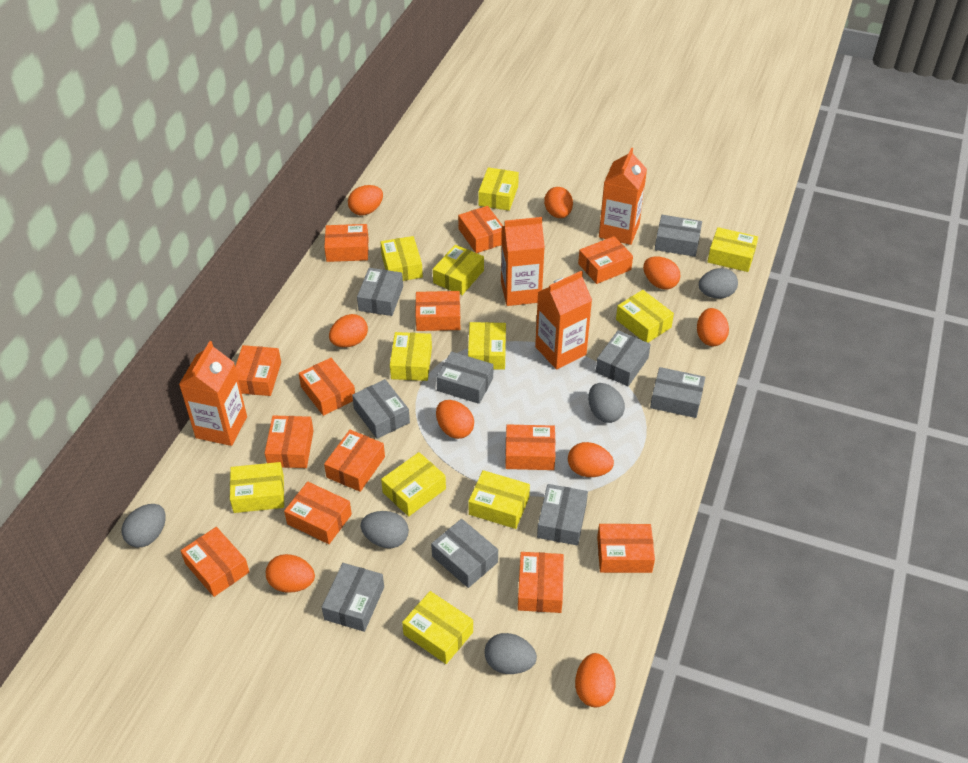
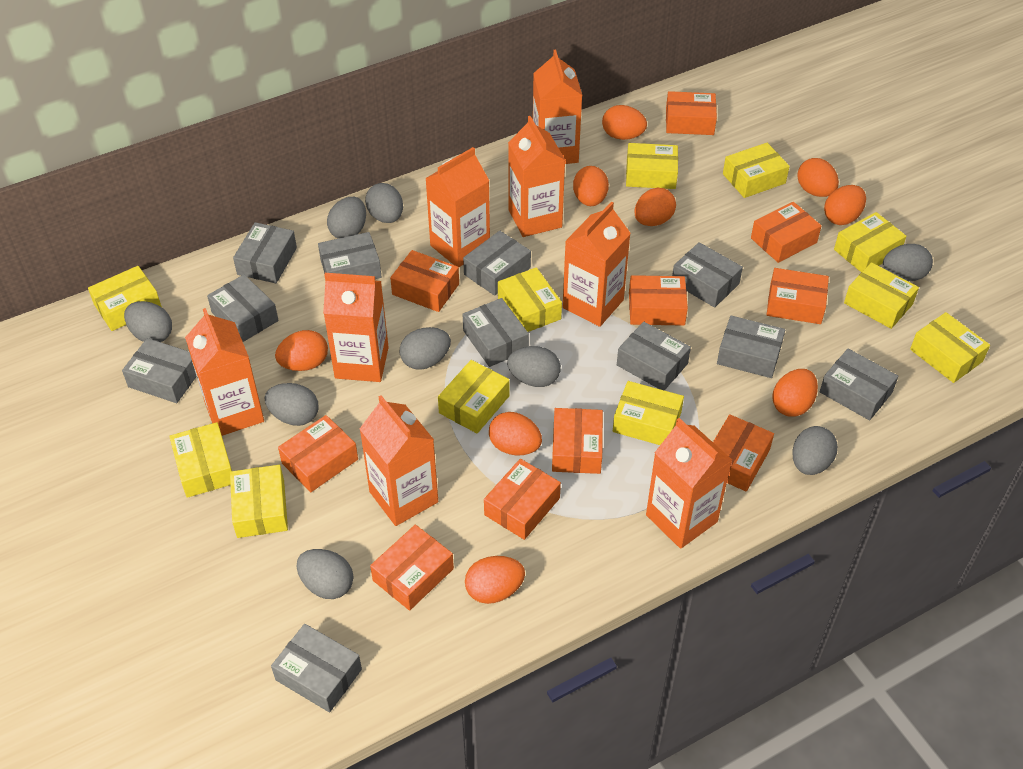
grey box: 9 -> 11
grey egg: 5 -> 9
orange box: 13 -> 10
orange carton: 4 -> 8

